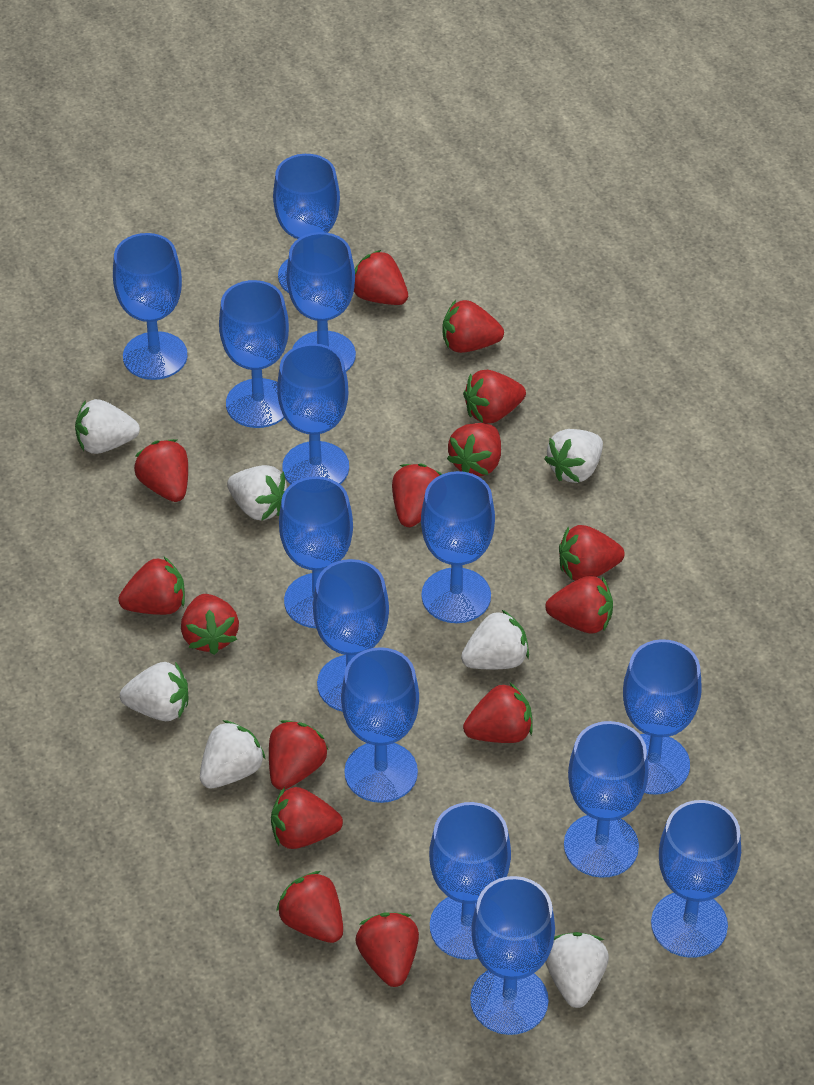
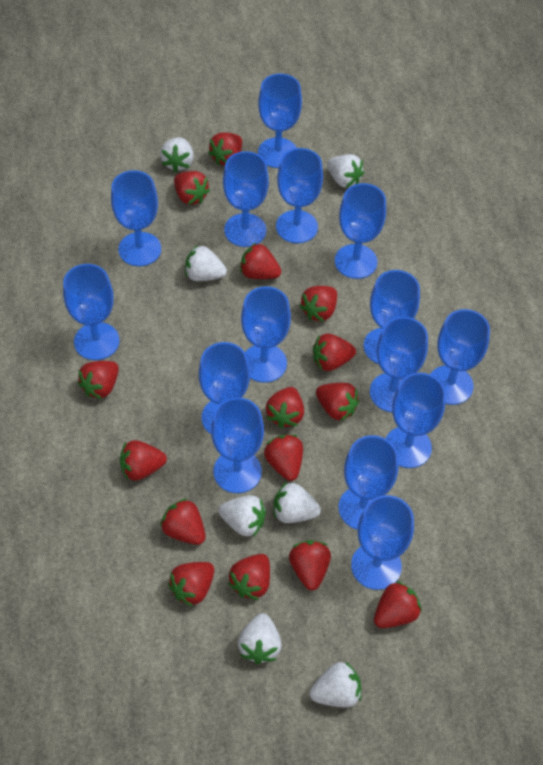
blue goblet: 14 -> 15

